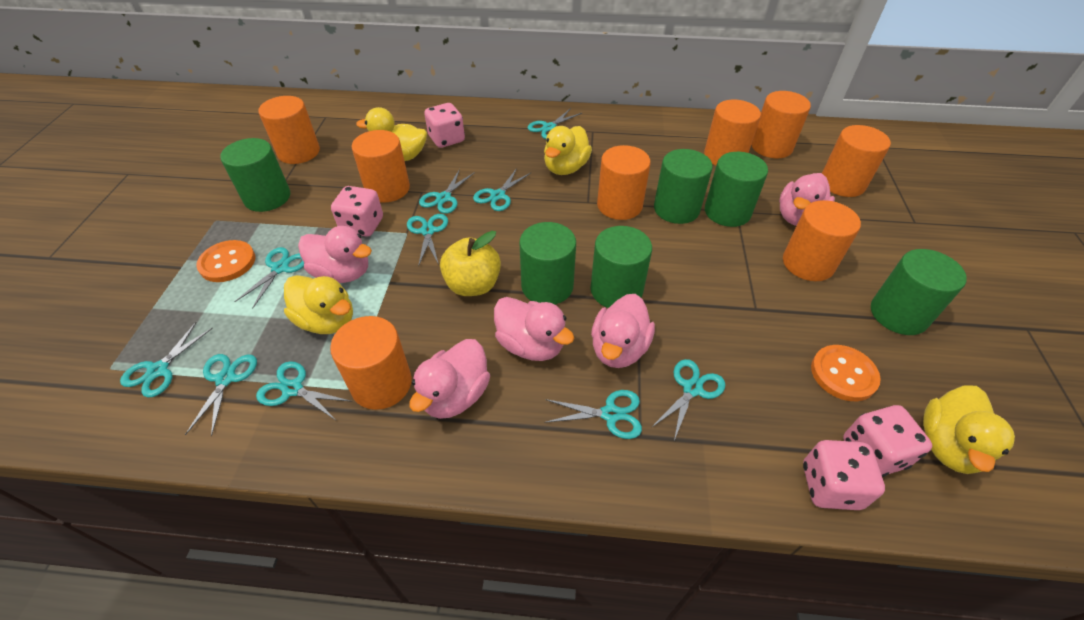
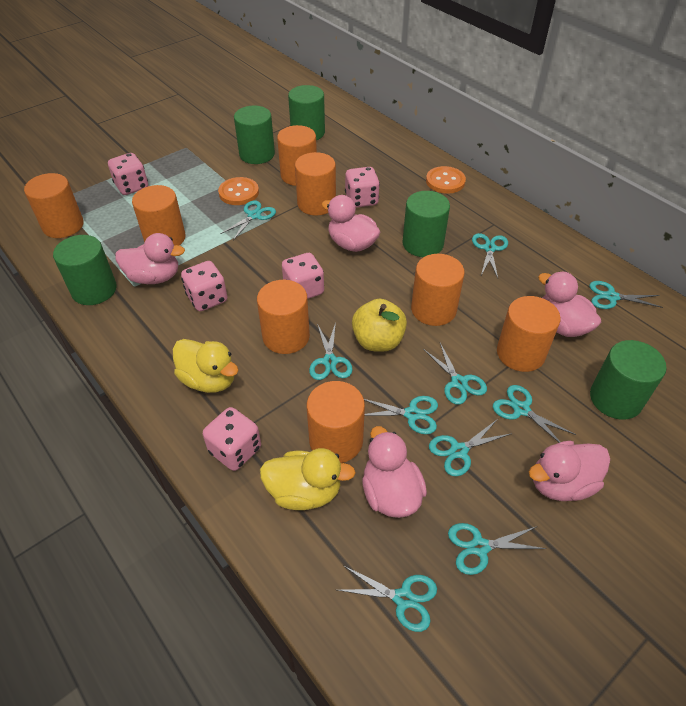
green cylinder: 6 -> 5
pink dice: 4 -> 5
yellow duck: 4 -> 2

